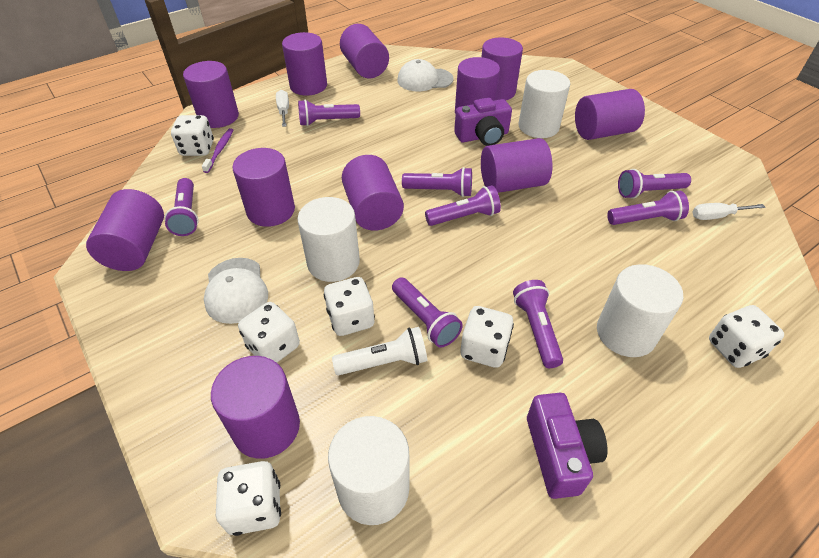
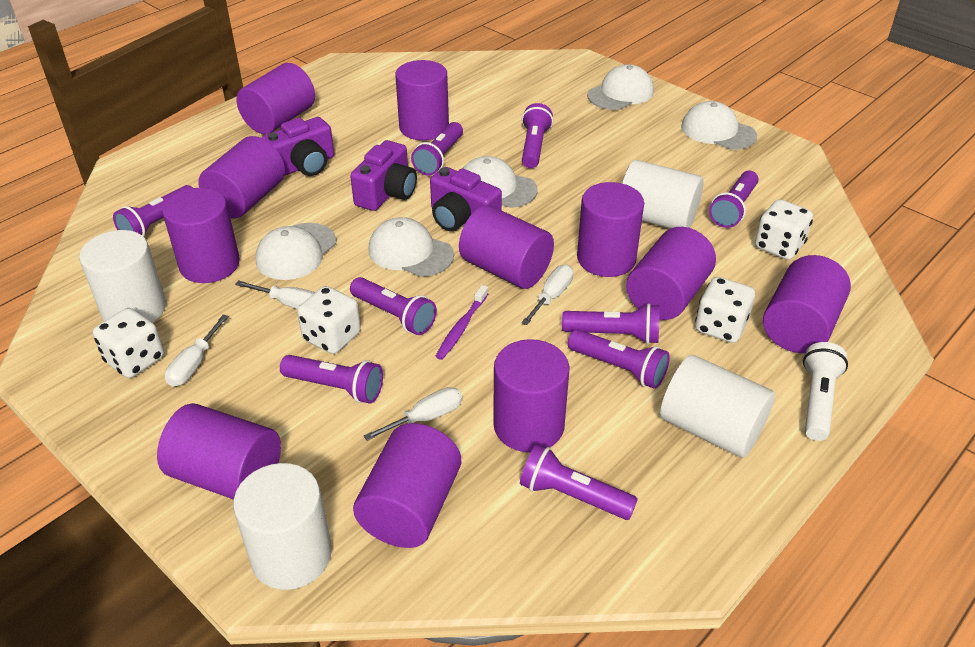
purple camera: 2 -> 3
purple flashlight: 8 -> 9
white cap: 2 -> 5
white dice: 6 -> 4
white screwdriver: 2 -> 4

